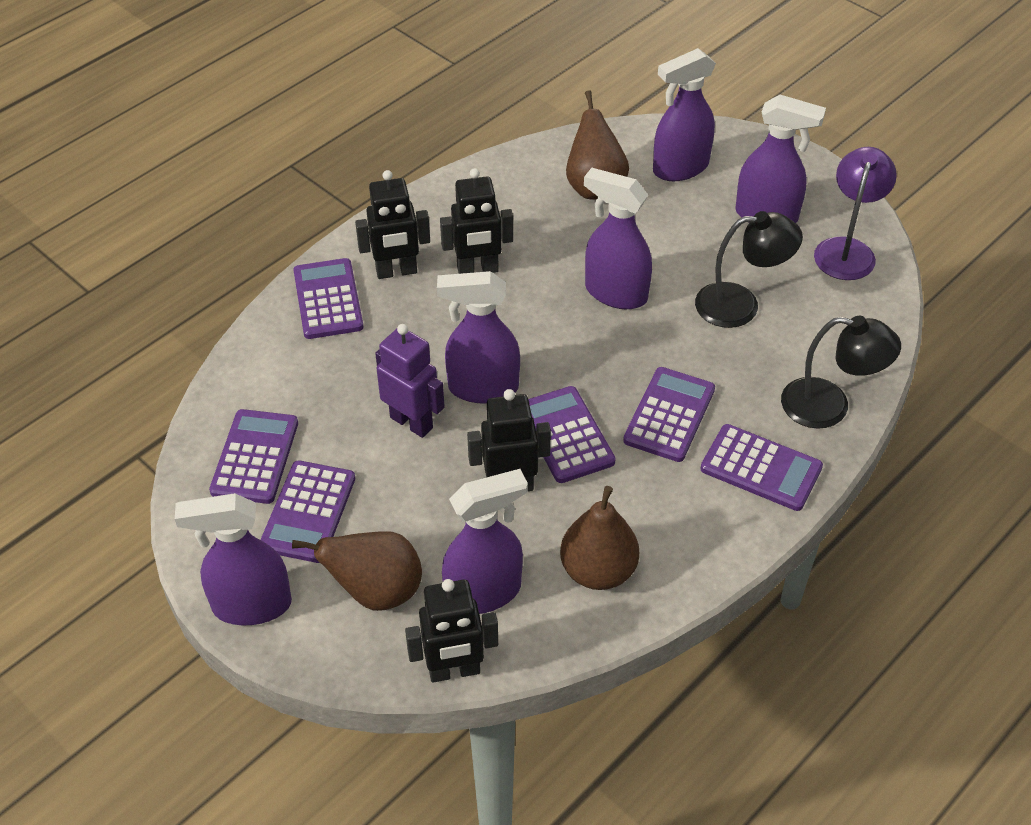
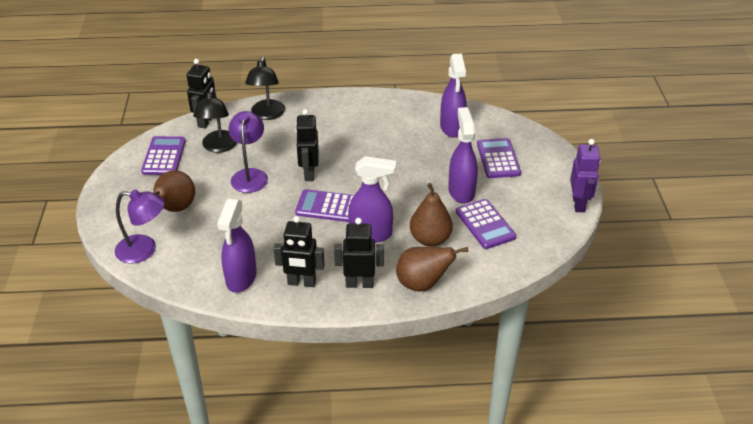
purple calculator: 6 -> 4
purple lamp: 1 -> 2
purple spray bottle: 6 -> 4

